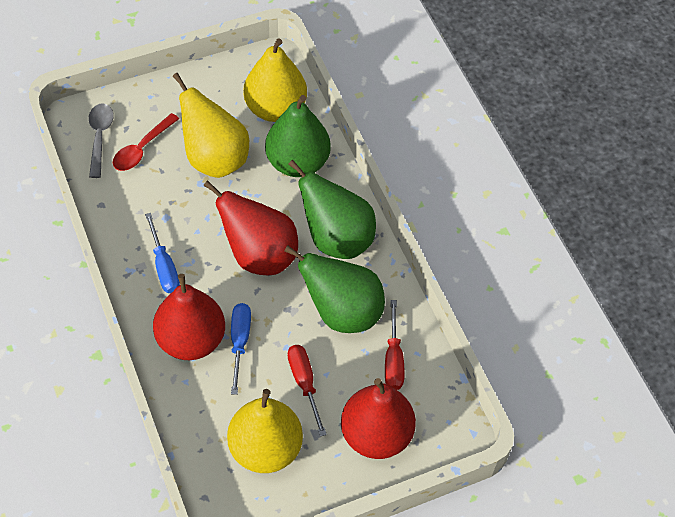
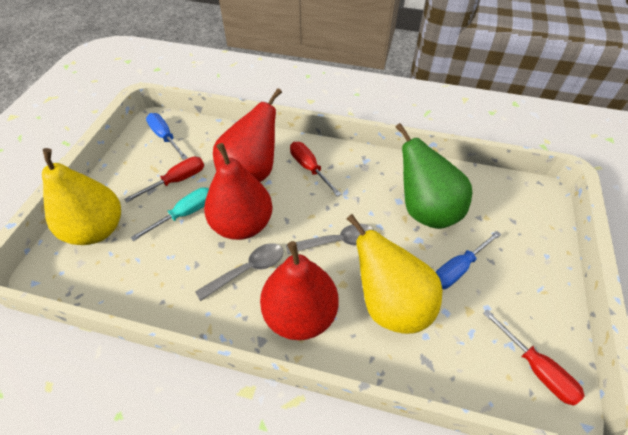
green pear: 3 -> 1
grey spoon: 1 -> 2
red screwdriver: 2 -> 3
red spoon: 1 -> 0
turquoise screwdriver: 0 -> 1
yellow pear: 3 -> 2

